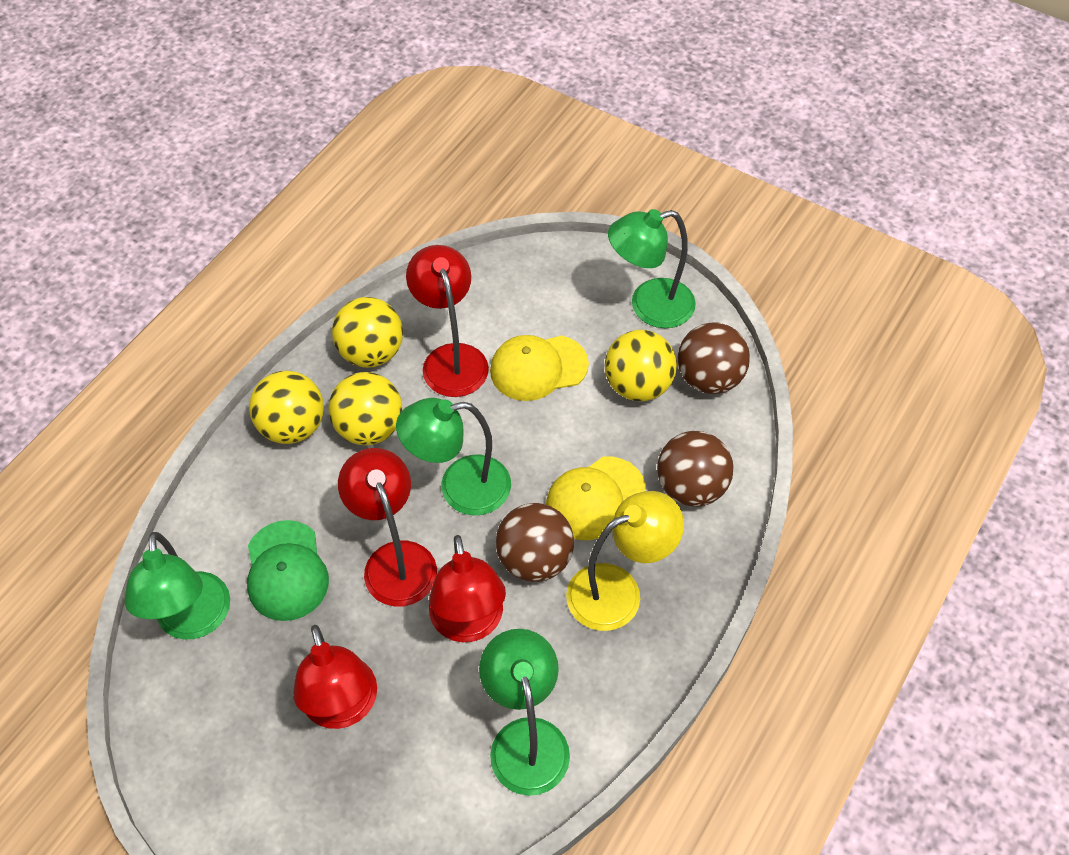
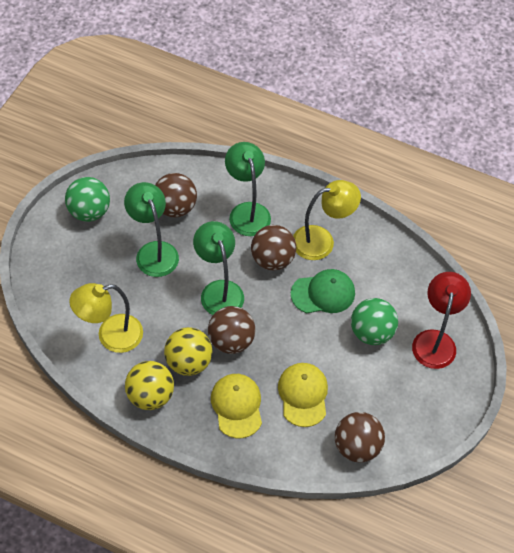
brown ball: 3 -> 4
green ball: 0 -> 2
green lamp: 4 -> 3
red lamp: 4 -> 1
yellow ball: 4 -> 2
yellow lamp: 1 -> 2

